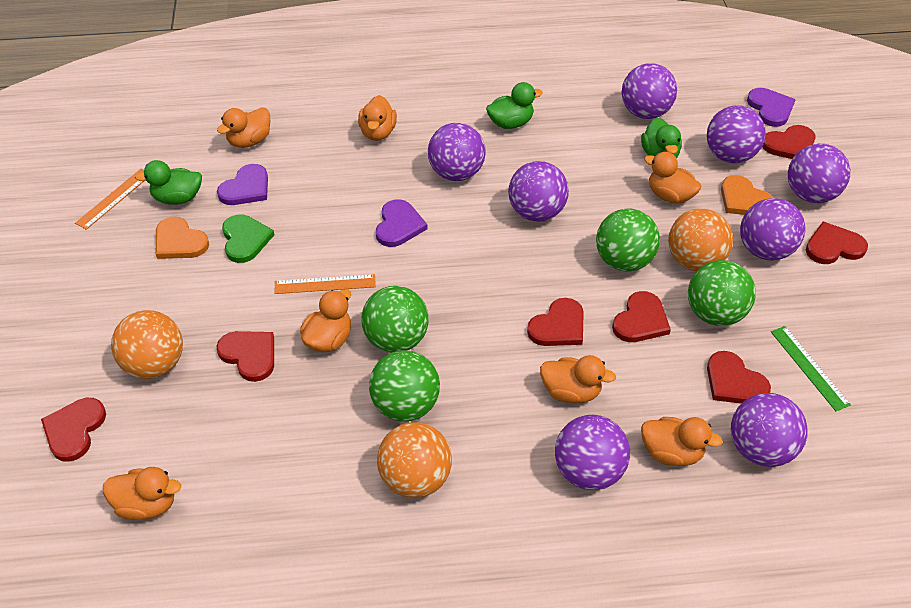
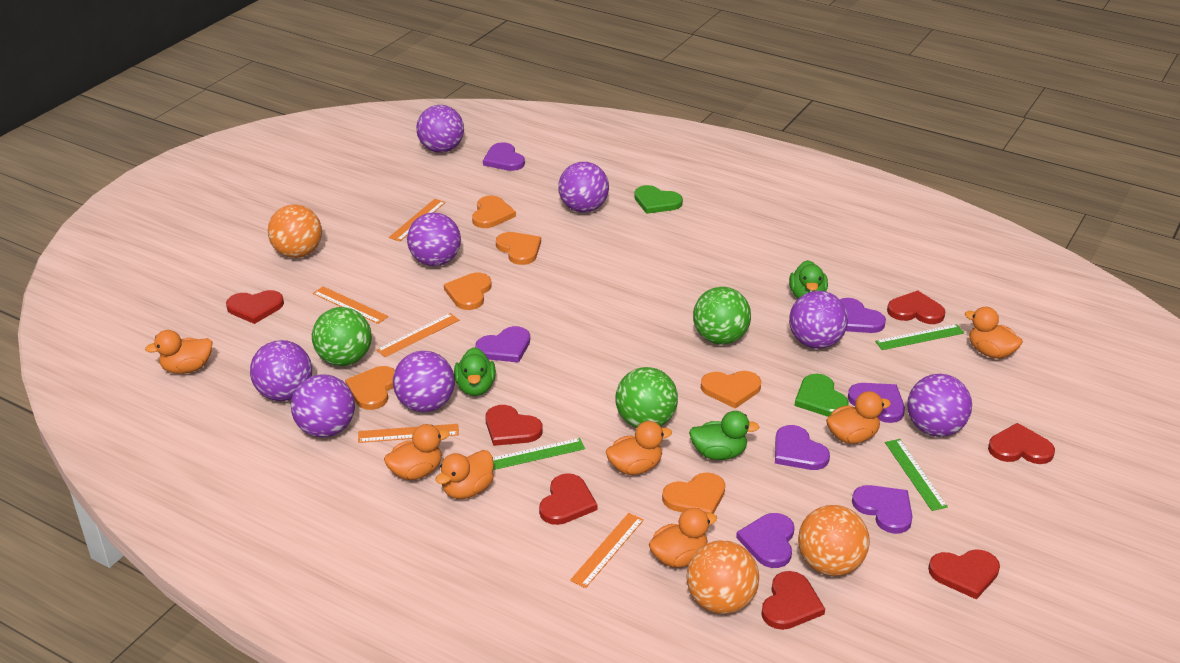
green ball: 4 -> 3
green heart: 1 -> 2
green ruler: 1 -> 3
orange heart: 2 -> 6
orange ruler: 2 -> 5
purple heart: 3 -> 7

